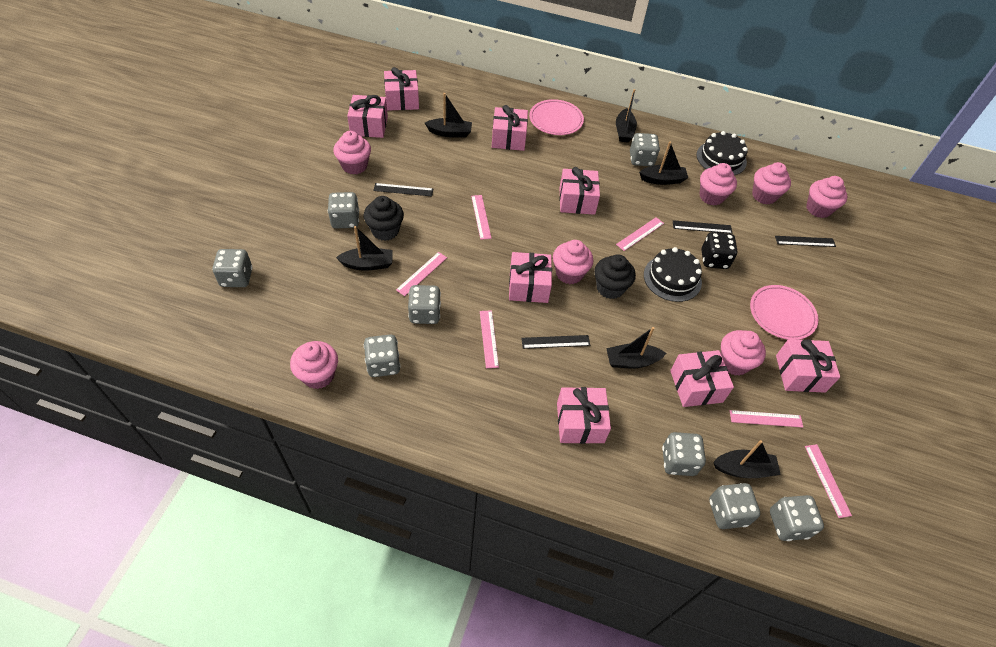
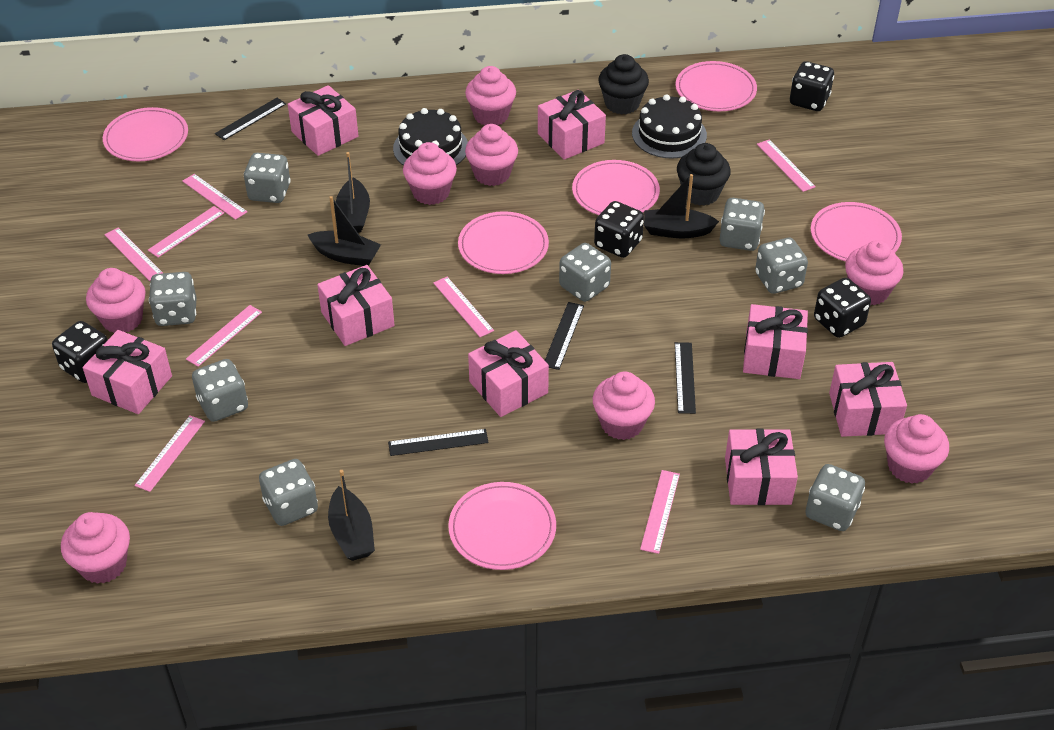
black boat: 6 -> 4
black dice: 1 -> 4
pink cupcake: 7 -> 8
pink plate: 2 -> 6
pink ruler: 6 -> 8

